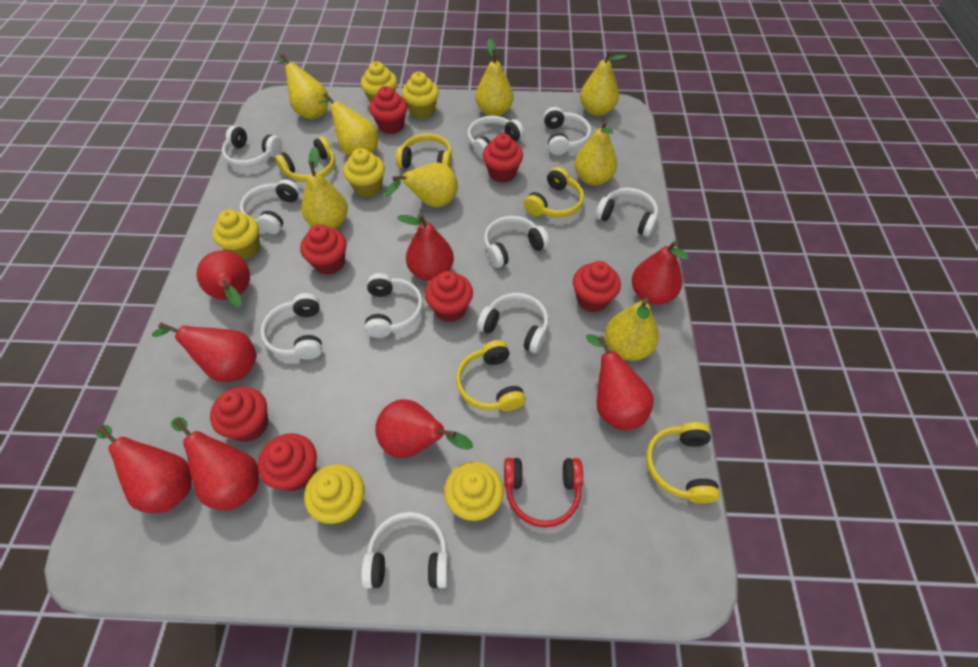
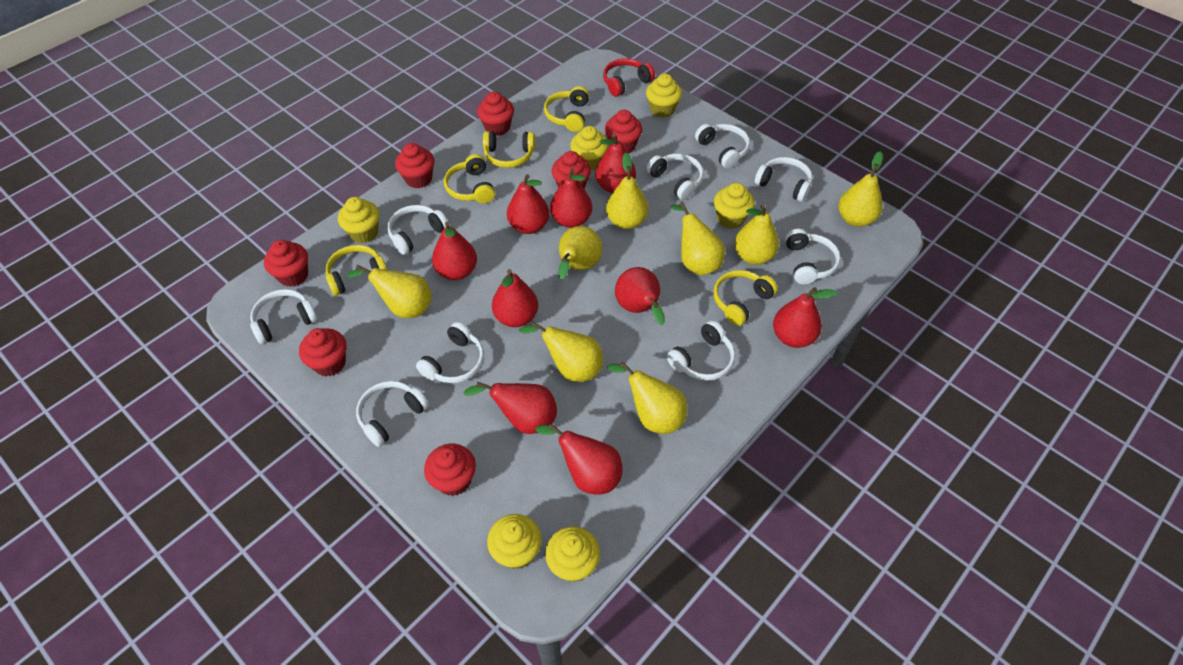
red pear: 8 -> 9
white headphones: 10 -> 9

